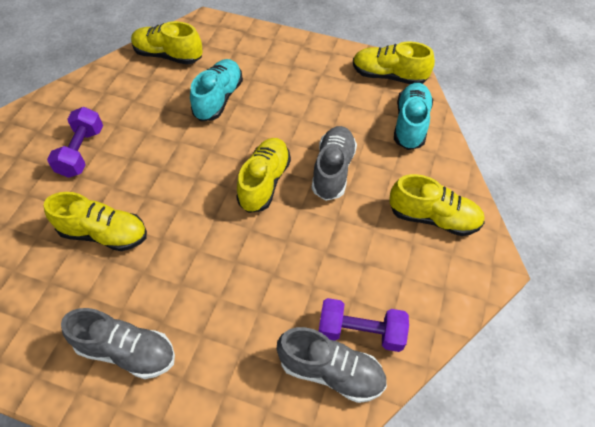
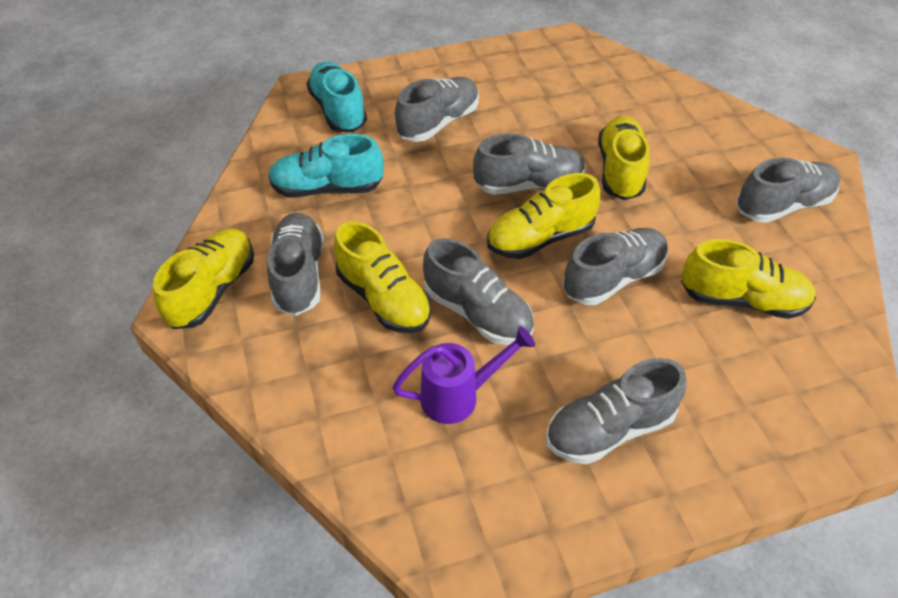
grey shoe: 3 -> 7
purple dumbbell: 2 -> 0
purple watering can: 0 -> 1

